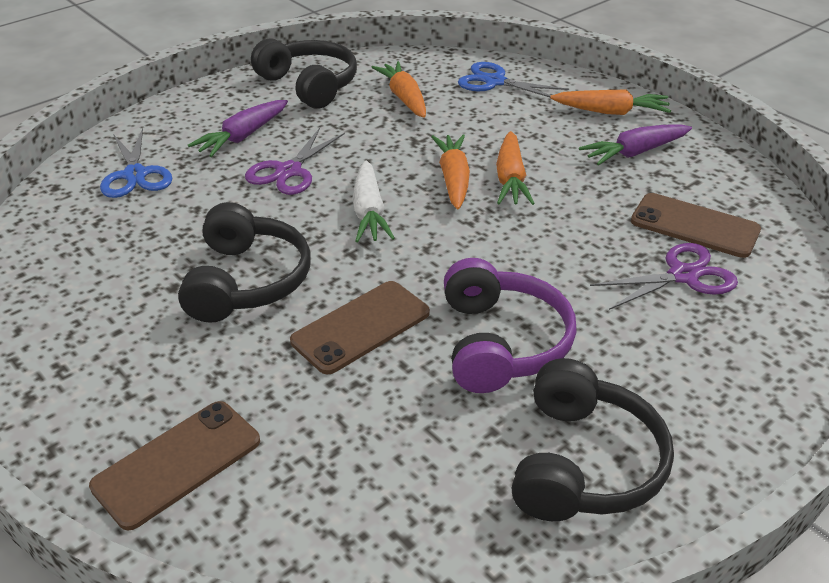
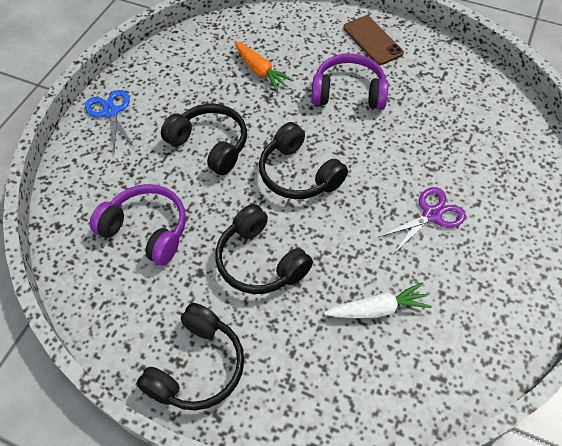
black headphones: 3 -> 4
blue scissors: 2 -> 1
brown phone: 3 -> 1
orange carrot: 4 -> 1
purple carrot: 2 -> 0
purple headphones: 1 -> 2
purple scissors: 2 -> 1

